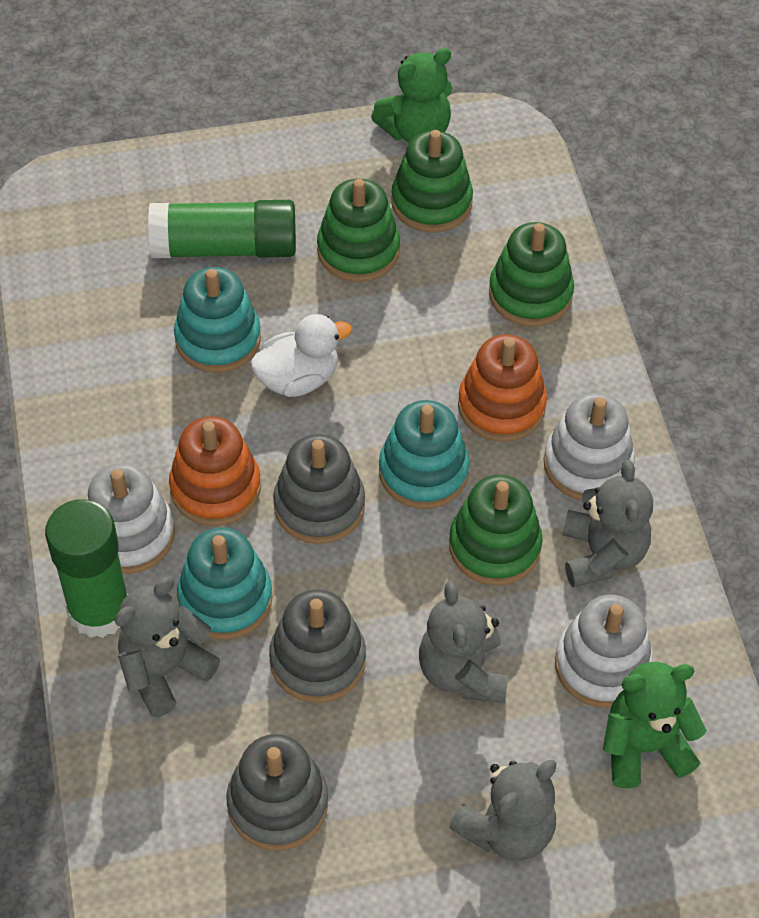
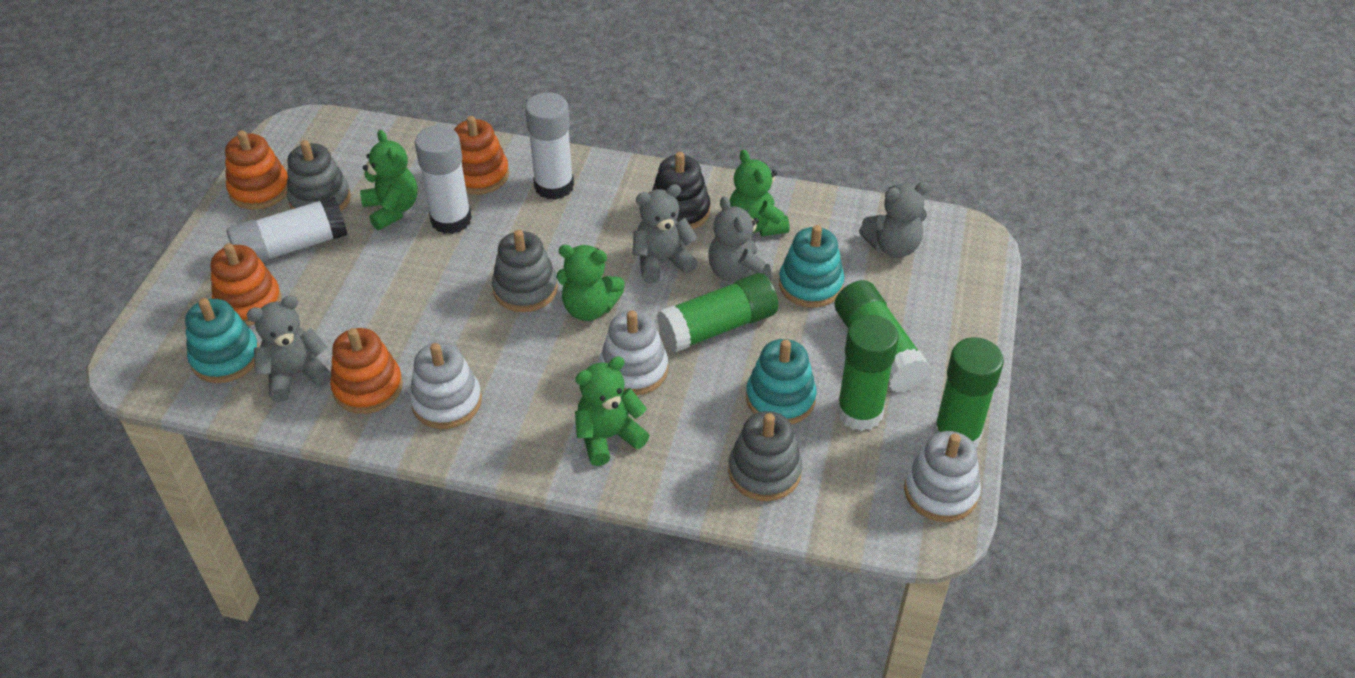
black stacking toy: 0 -> 1
green glue stick: 2 -> 4
green stacking toy: 4 -> 0
green teddy bear: 2 -> 4
orange stacking toy: 2 -> 4
white duck: 1 -> 0
white glue stick: 0 -> 3

